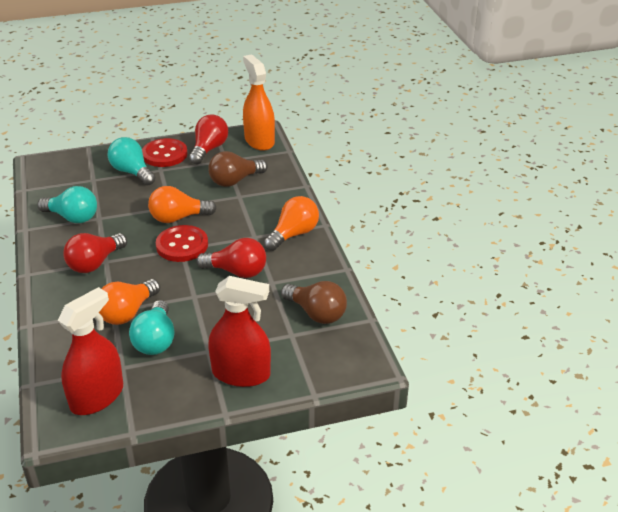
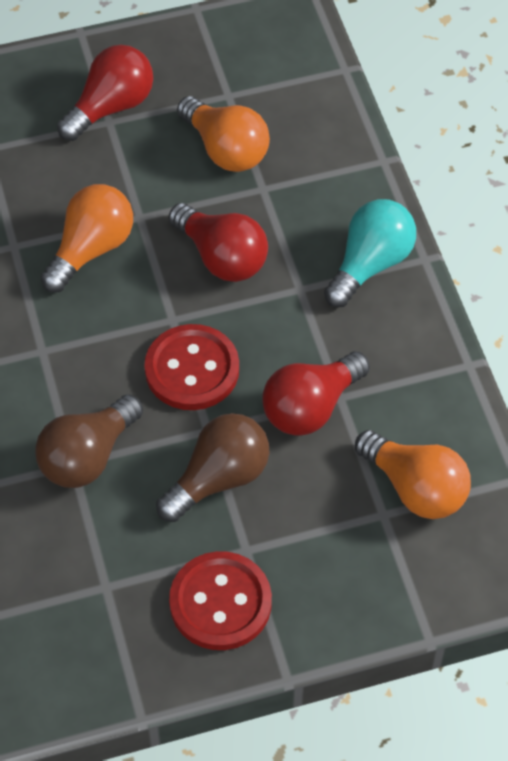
orange spray bottle: 1 -> 0
red spray bottle: 2 -> 0
turquoise light bulb: 3 -> 1

